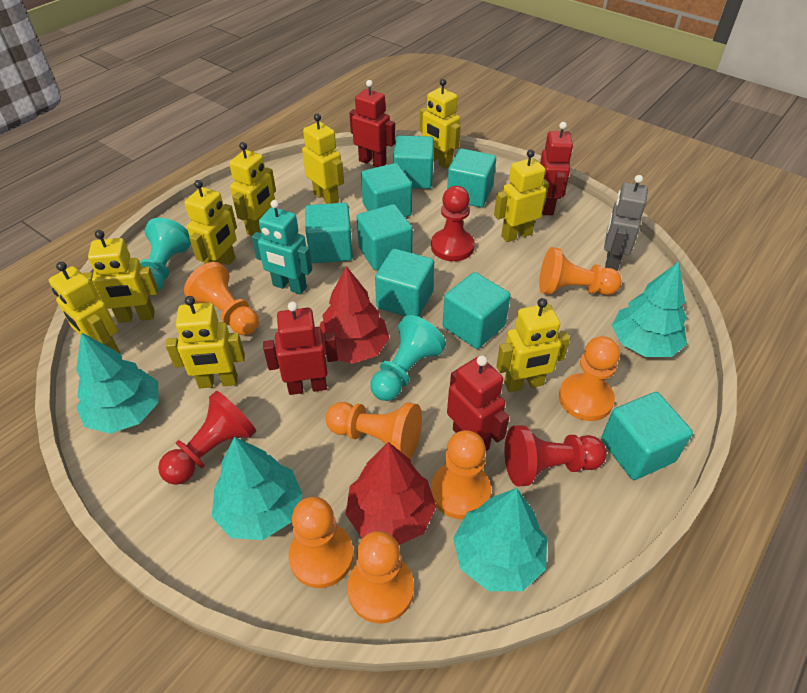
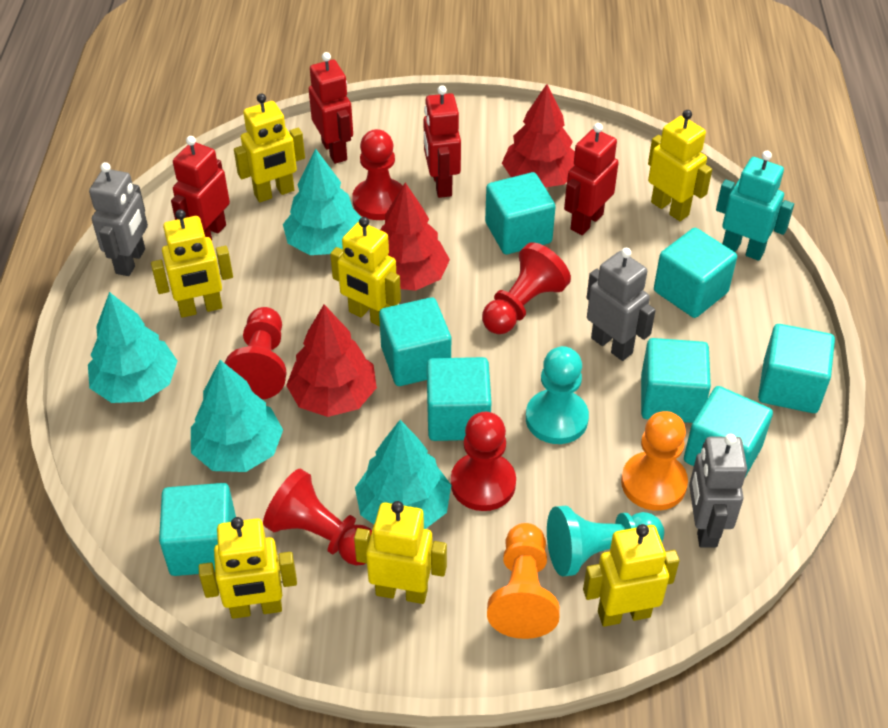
grey robot: 1 -> 3
orange pawn: 7 -> 2
red pawn: 3 -> 5
red tree: 2 -> 3
yellow robot: 9 -> 7

